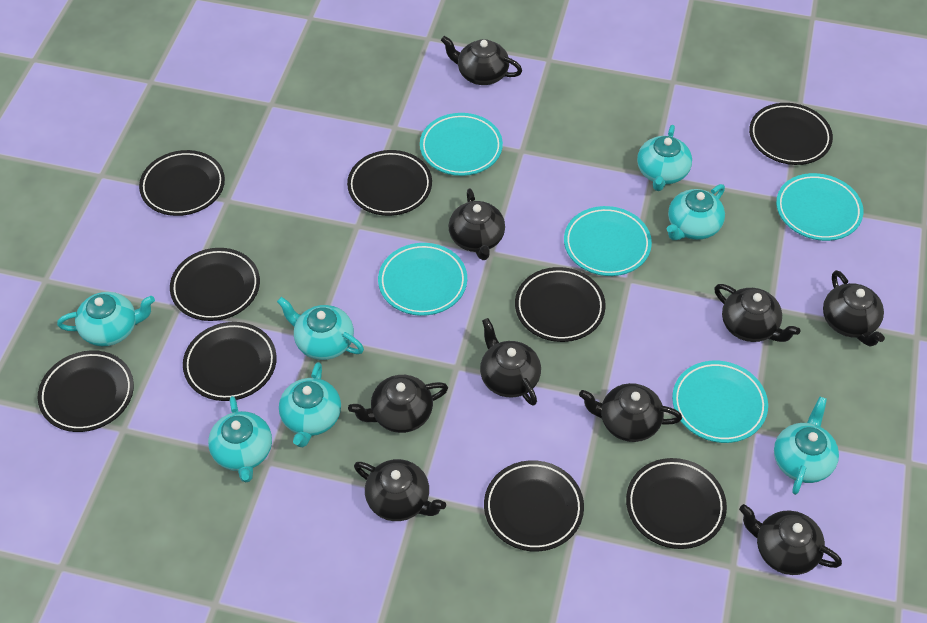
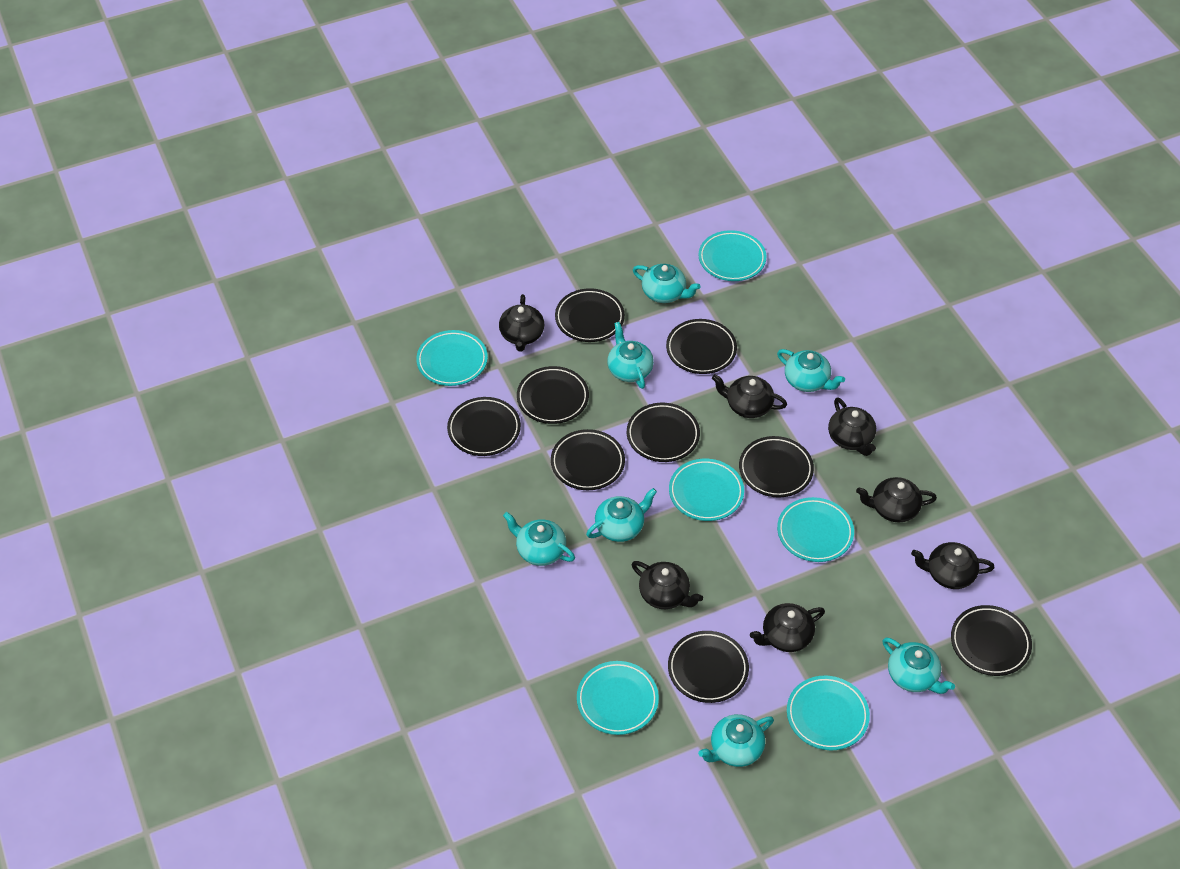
black teapot: 9 -> 7
turquoise plate: 5 -> 6

